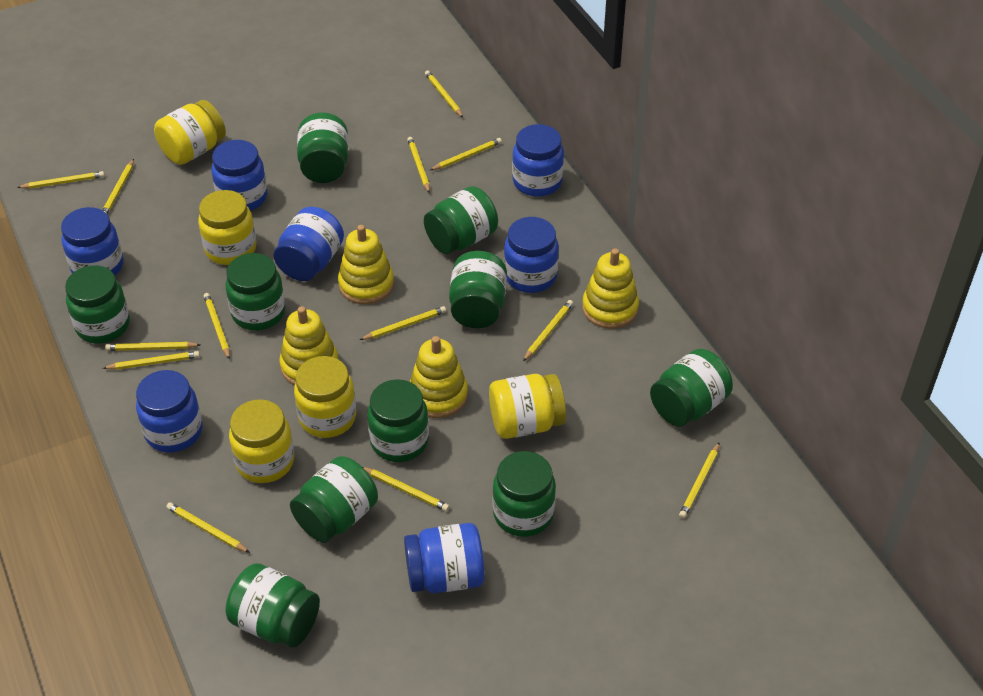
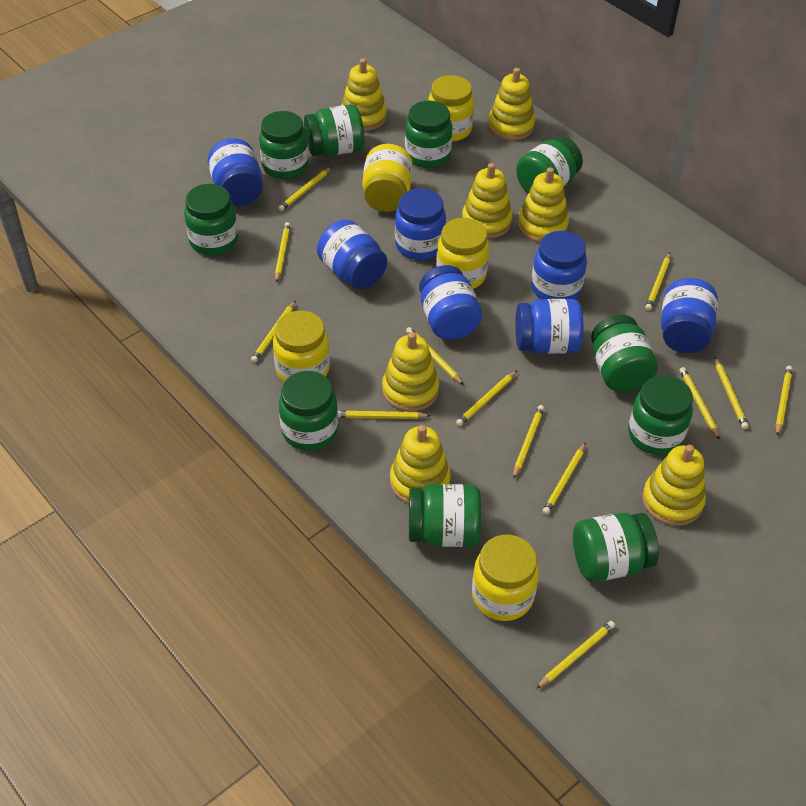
yellow stacking toy: 4 -> 7

